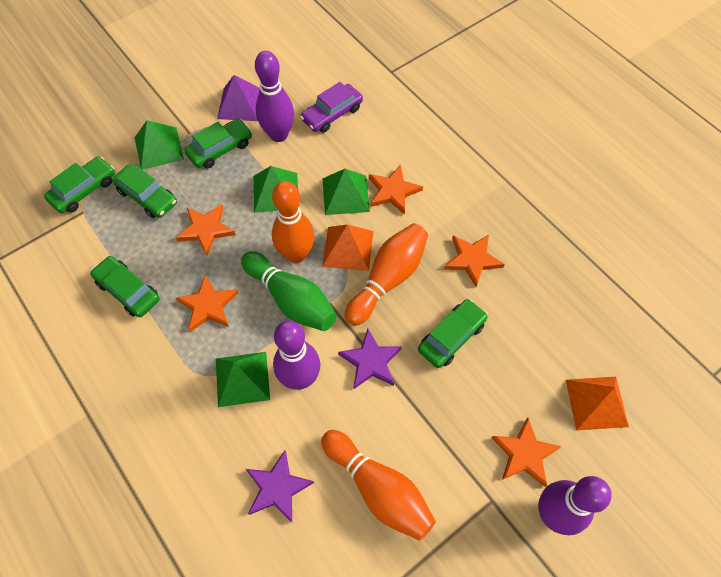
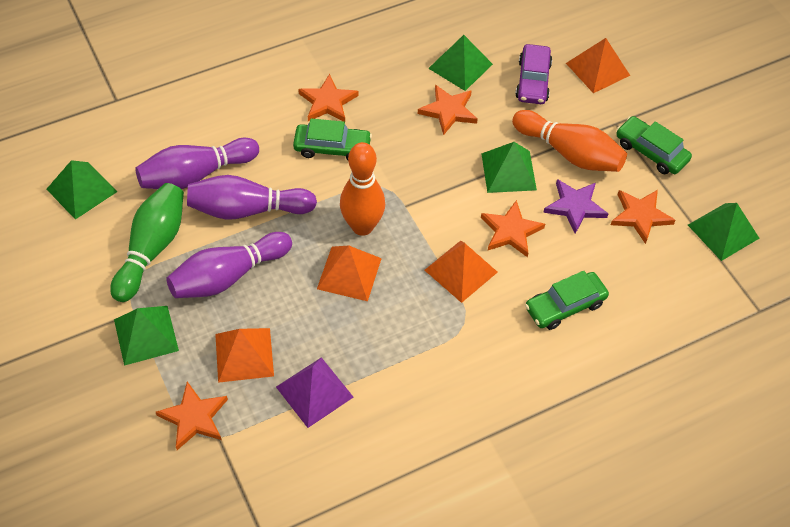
green car: 5 -> 3
green pyramid: 4 -> 5
orange bowling pin: 3 -> 2
orange pyramid: 2 -> 4
purple star: 2 -> 1

